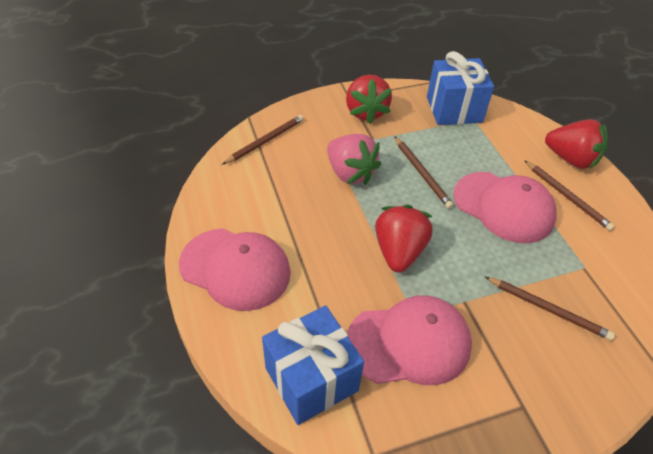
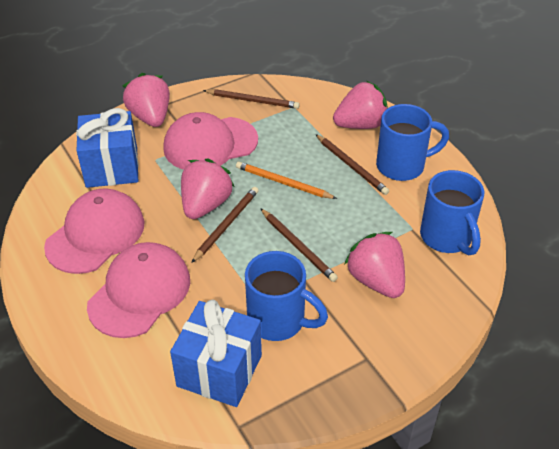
blue mug: 0 -> 3
orange pencil: 0 -> 1
pink strawberry: 1 -> 4
red strawberry: 3 -> 0

